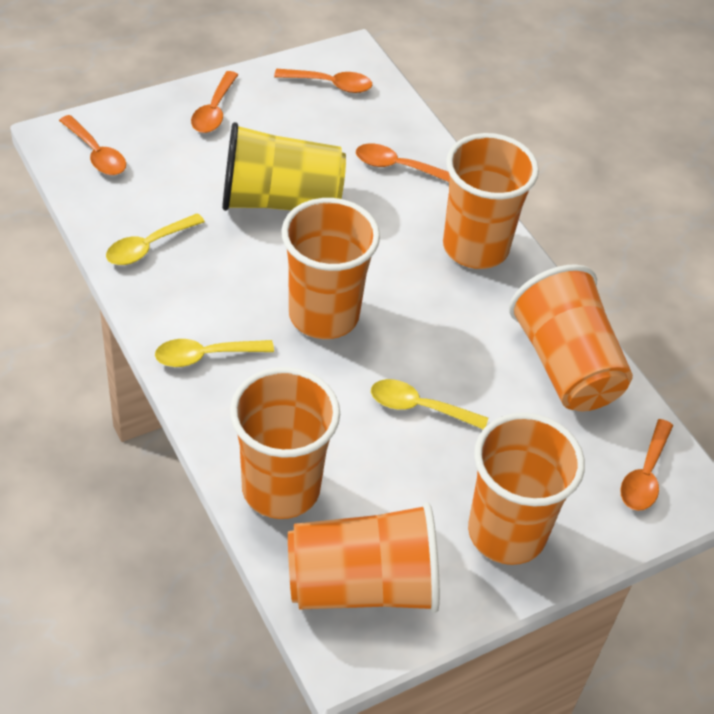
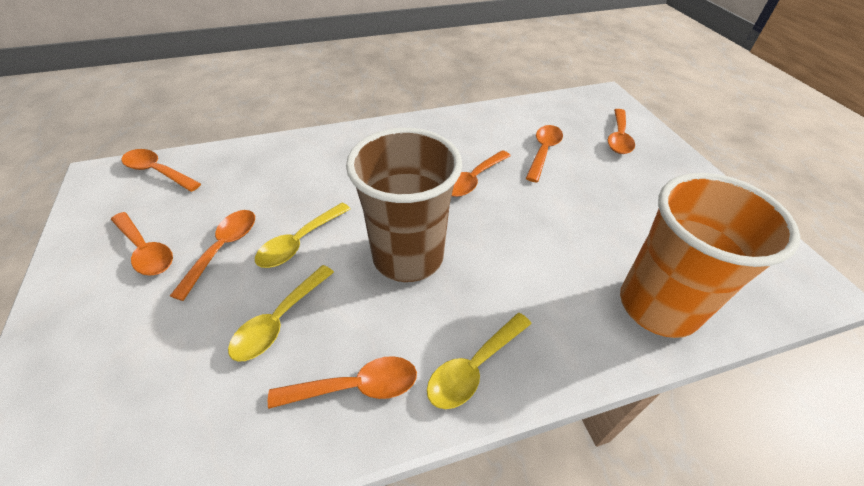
brown cup: 0 -> 1
orange cup: 6 -> 1
orange spoon: 5 -> 7
yellow cup: 1 -> 0

